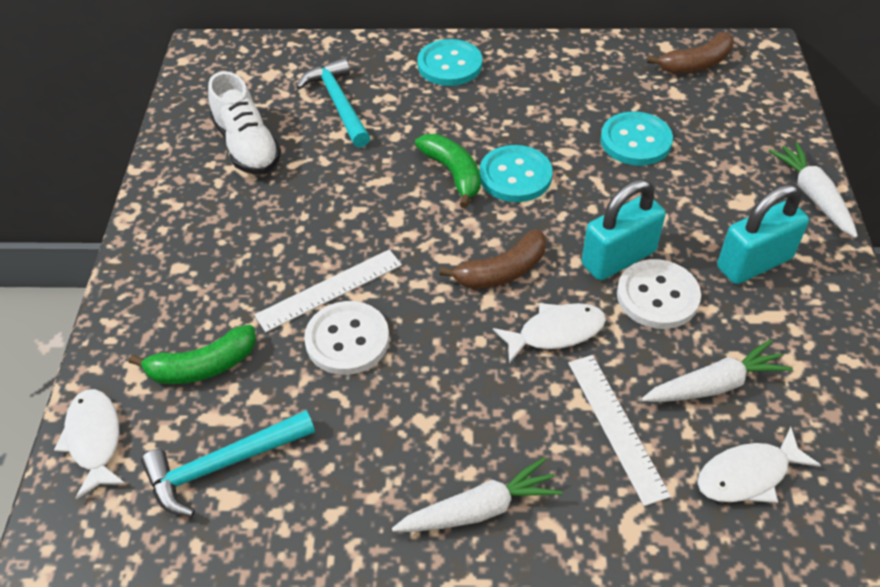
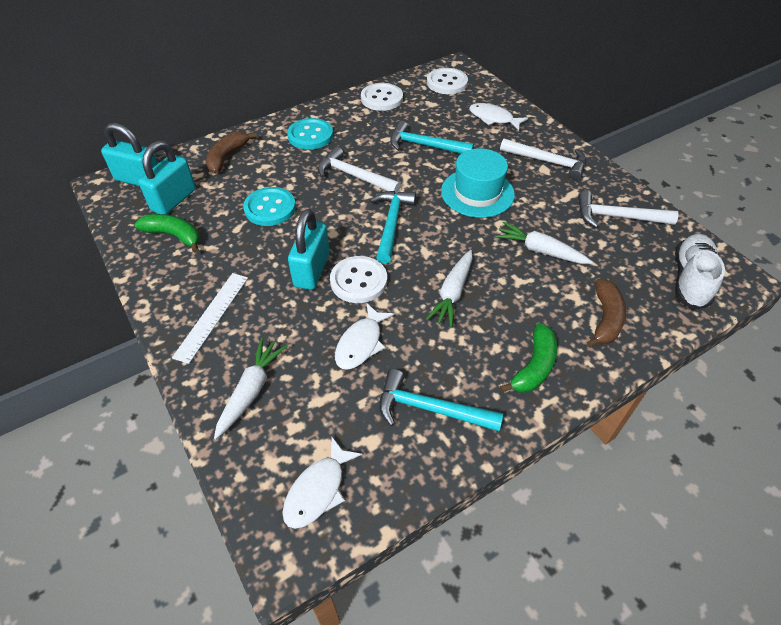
turquoise button: 3 -> 2
turquoise hammer: 2 -> 3
turquoise hat: 0 -> 1
turquoise padlock: 2 -> 3
white button: 2 -> 3
white hammer: 0 -> 3
white ruler: 2 -> 1

